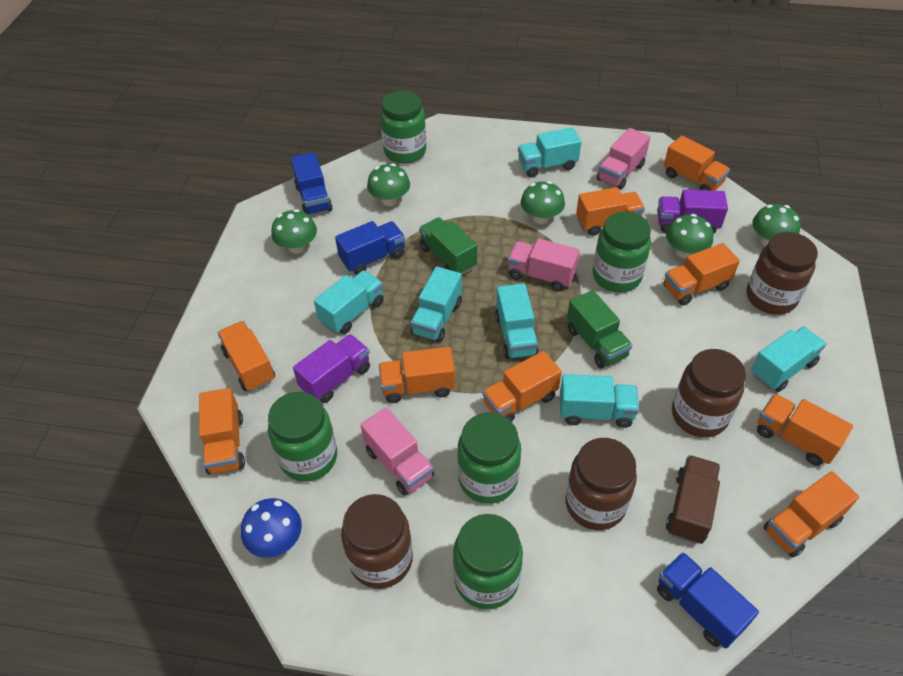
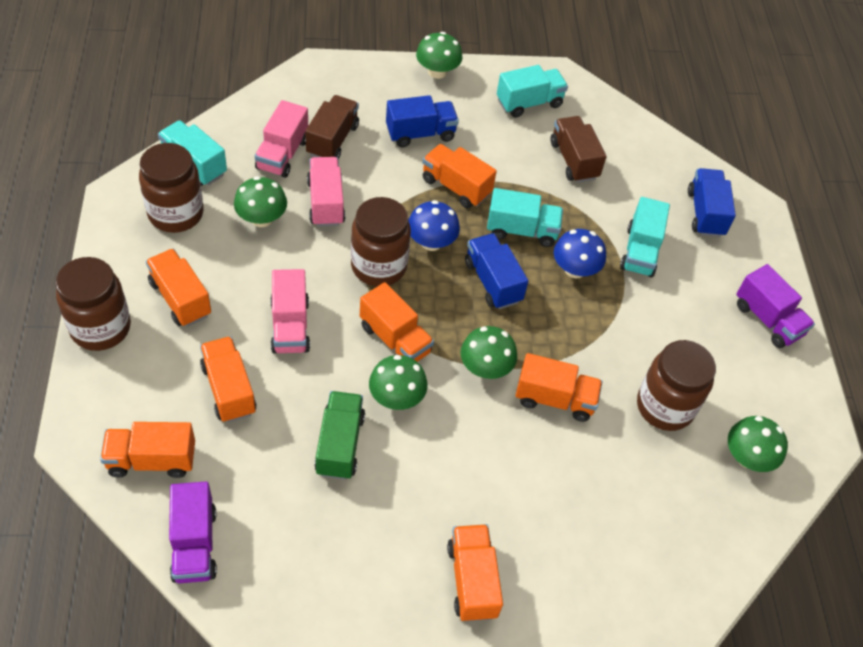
blue mushroom: 1 -> 2
brown truck: 1 -> 2
green jar: 5 -> 0
green truck: 2 -> 1
orange truck: 9 -> 7
turquoise truck: 6 -> 4

